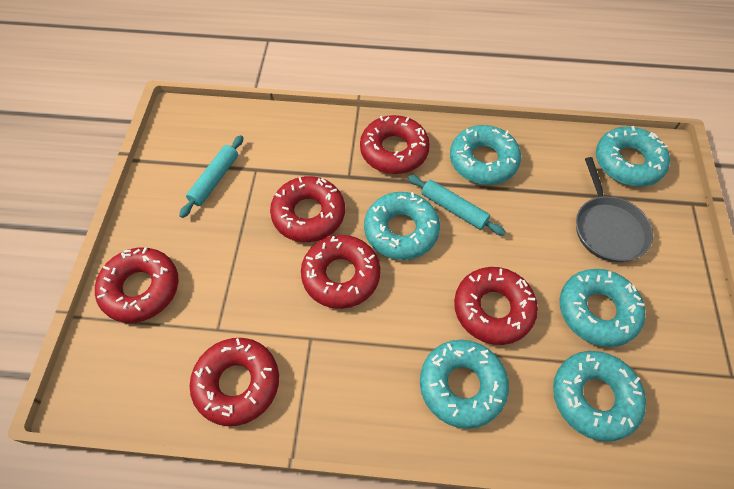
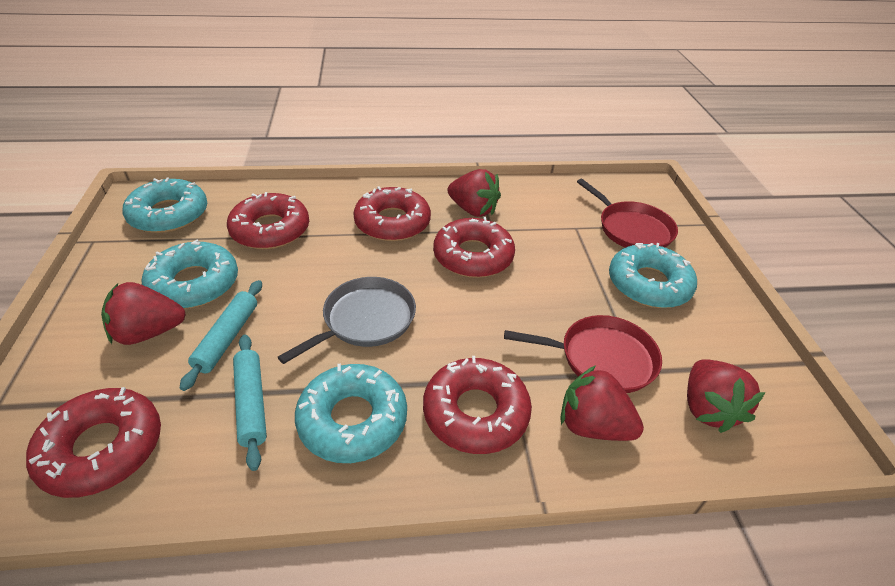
red donut: 6 -> 5
red pan: 0 -> 2
red strawberry: 0 -> 4
turquoise donut: 6 -> 4

